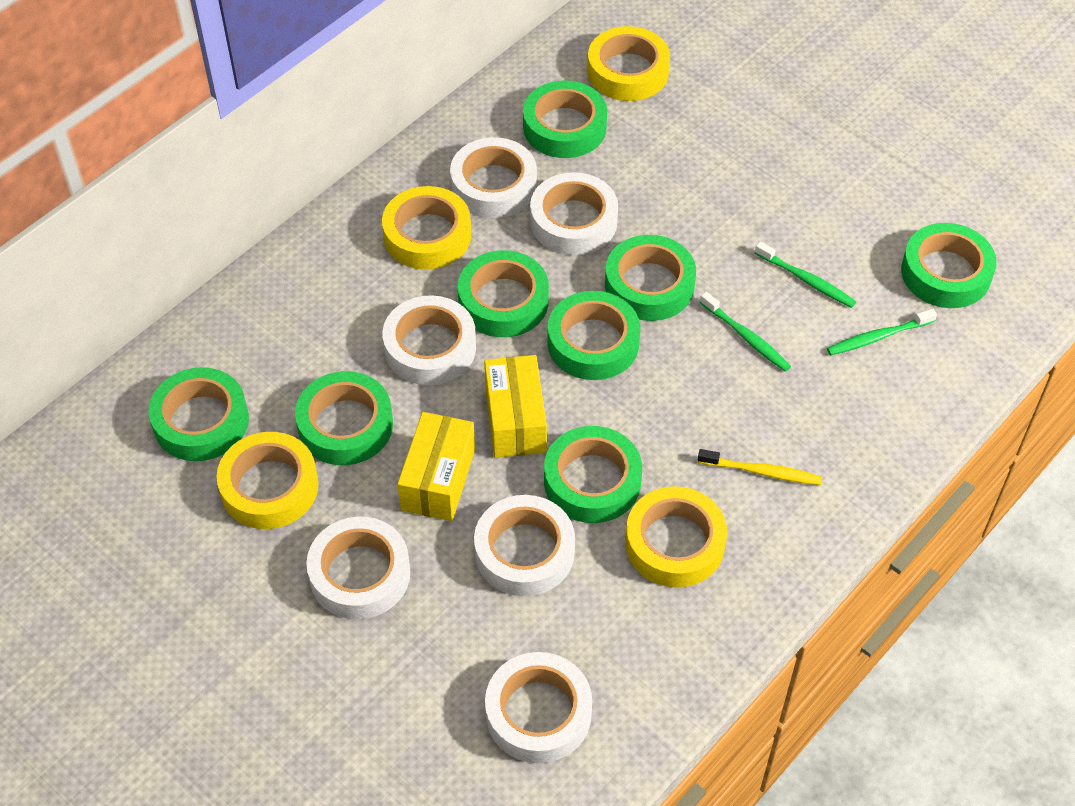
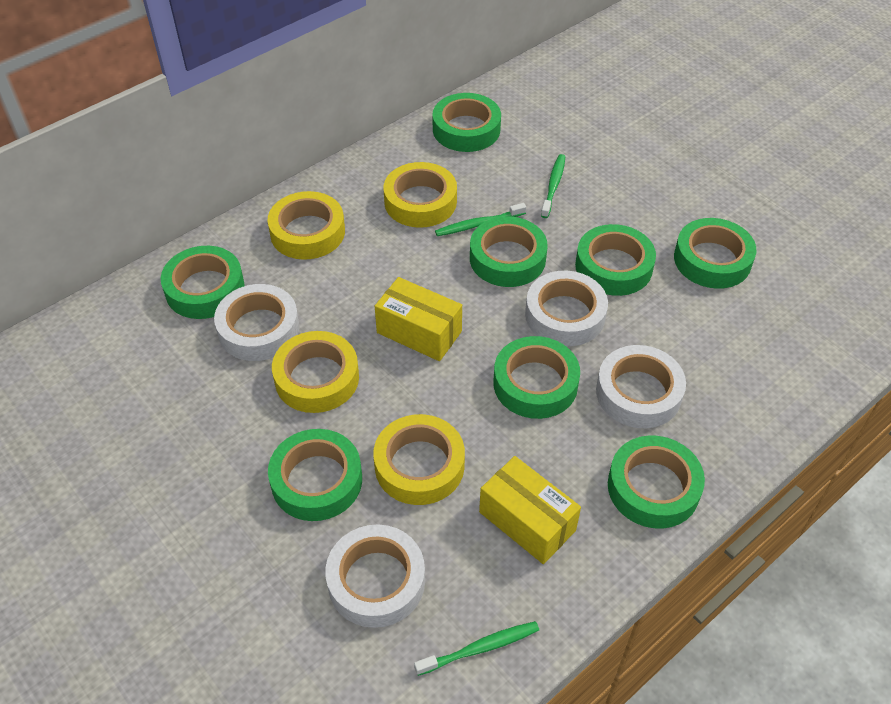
white tape: 6 -> 4
yellow toothbrush: 1 -> 0

